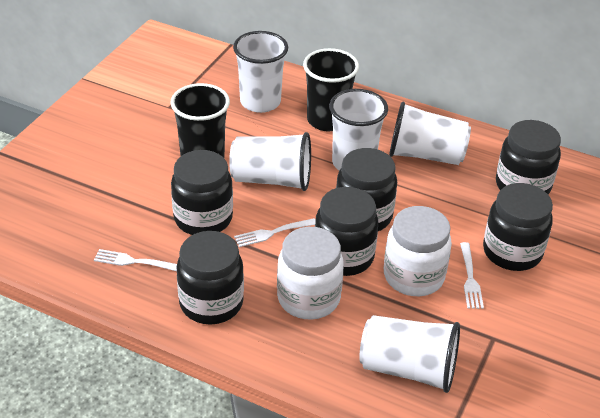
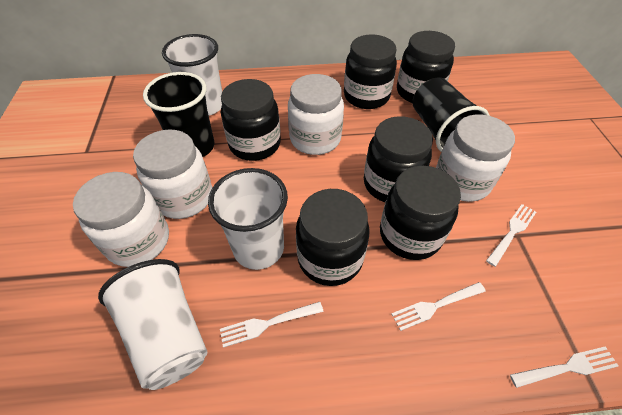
white cup: 5 -> 3
white fork: 3 -> 4
white jar: 2 -> 4

